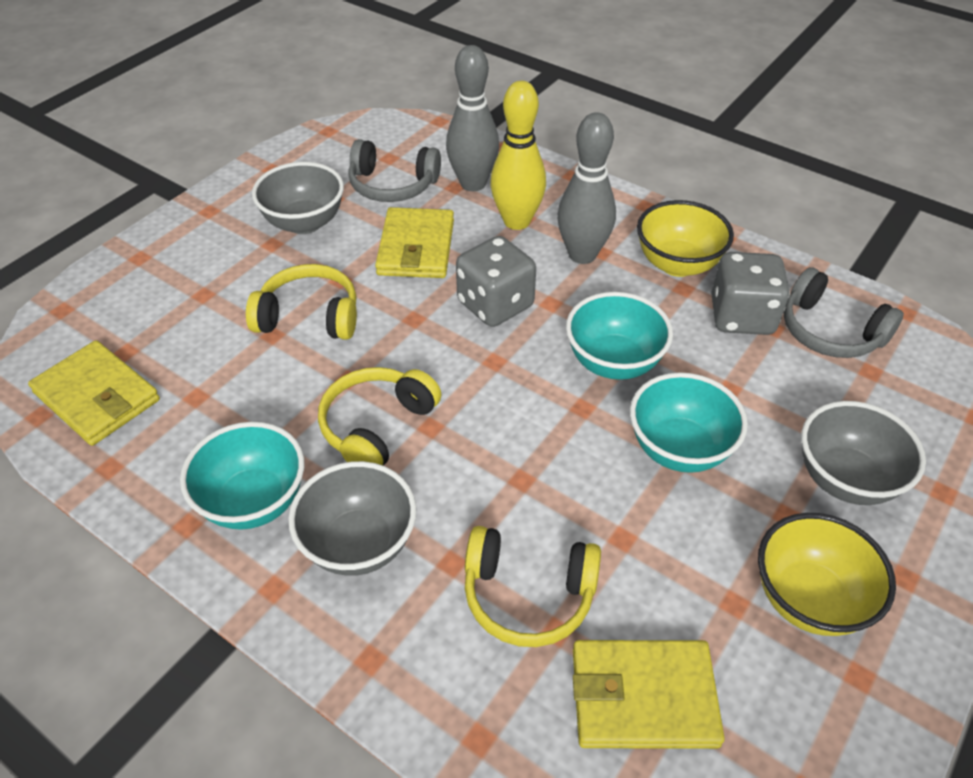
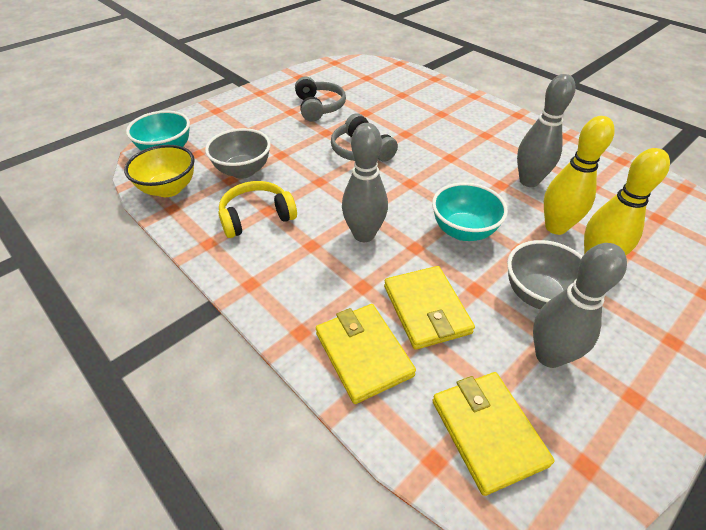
grey bowl: 3 -> 2
grey bowling pin: 2 -> 3
grey dice: 2 -> 0
turquoise bowl: 3 -> 2
yellow bowl: 2 -> 1
yellow bowling pin: 1 -> 2
yellow headphones: 3 -> 1

